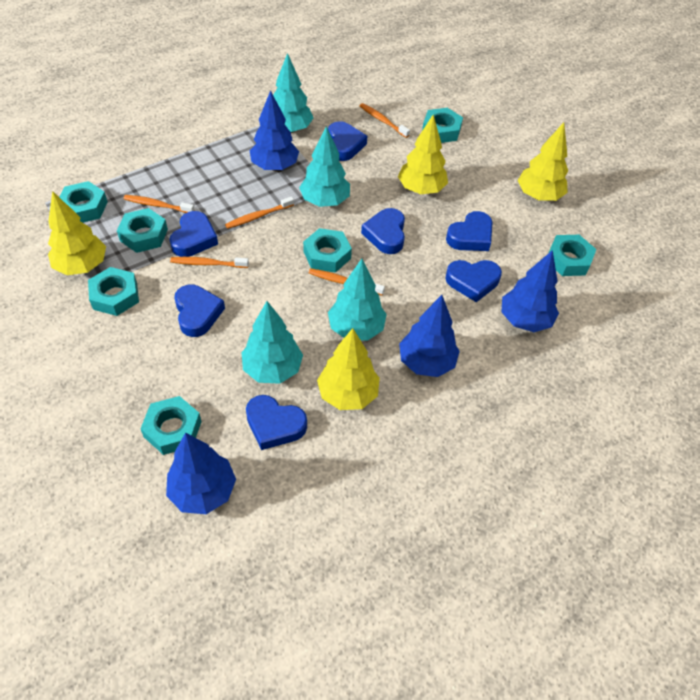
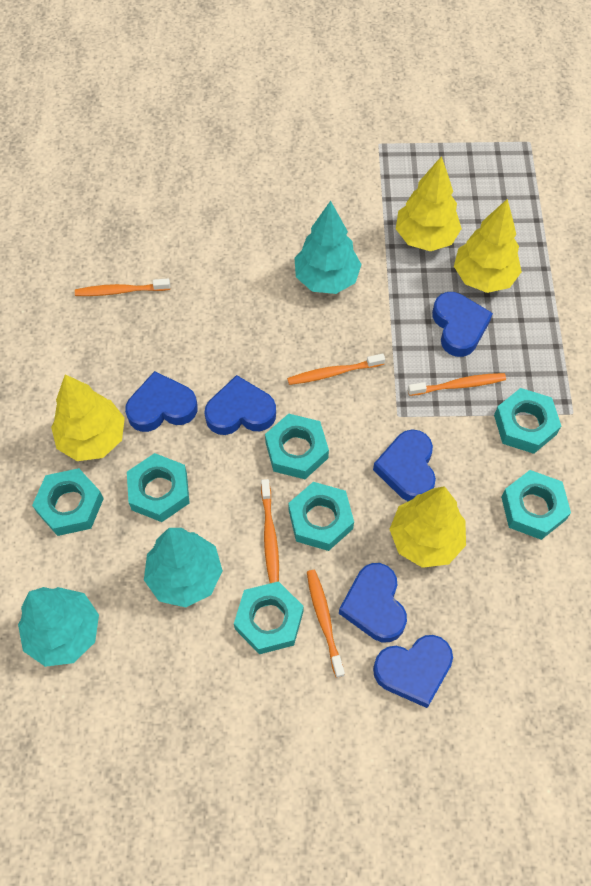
blue heart: 7 -> 6
blue tree: 4 -> 0
turquoise tree: 4 -> 3

